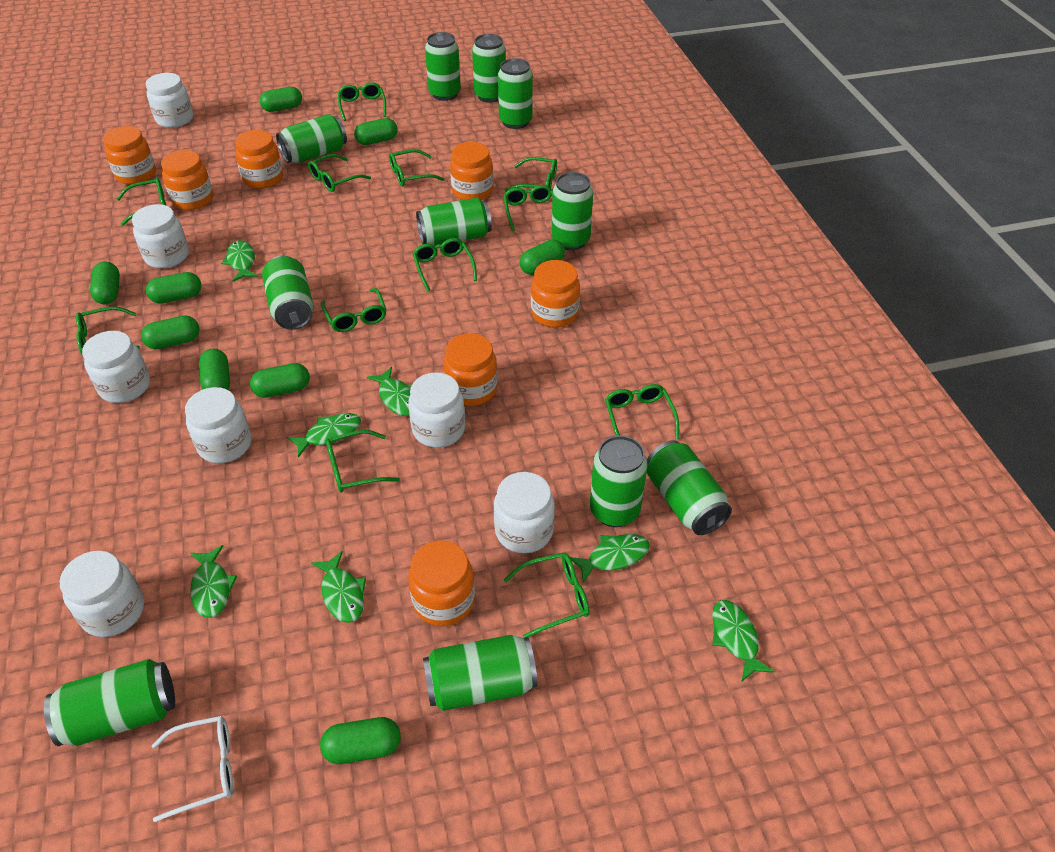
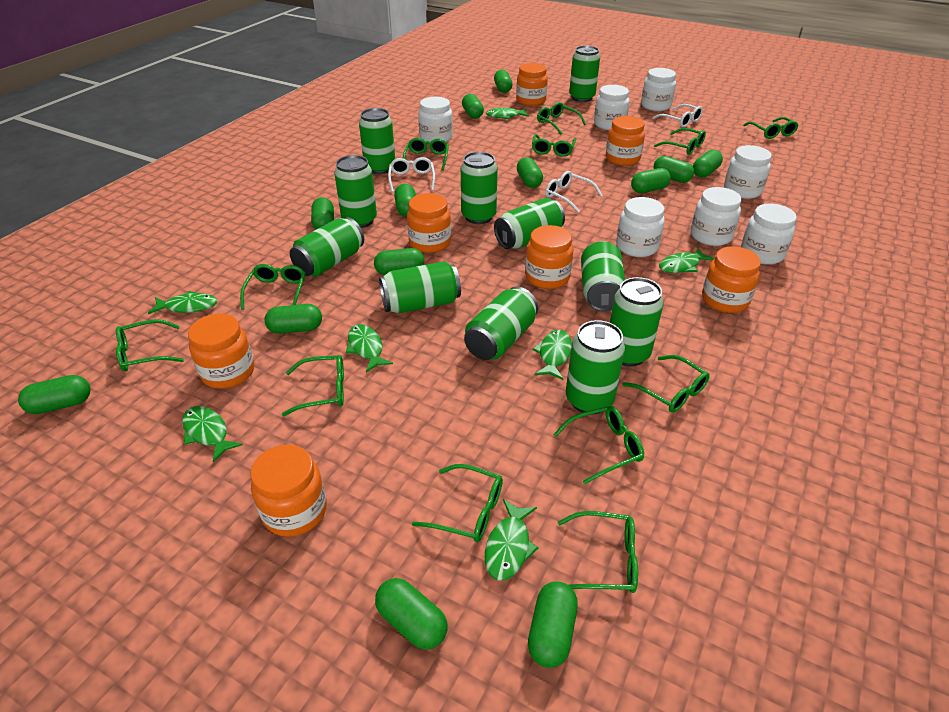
green capsule: 9 -> 13
white glasses: 1 -> 3

